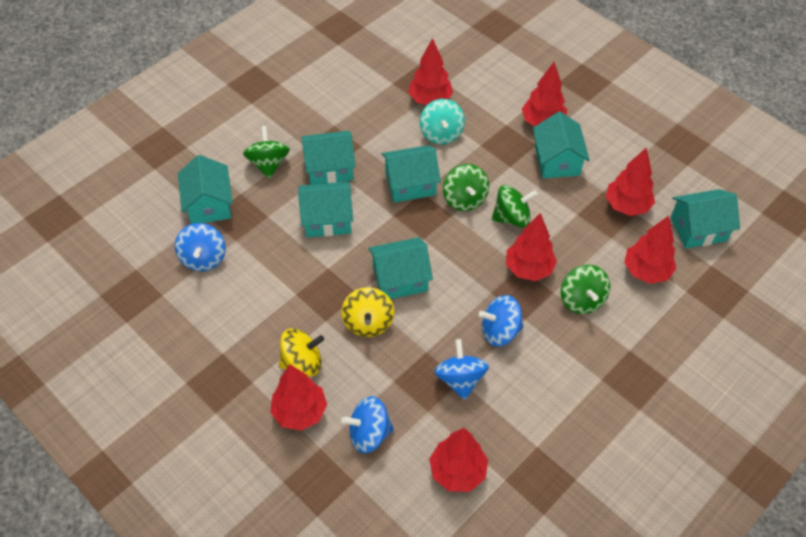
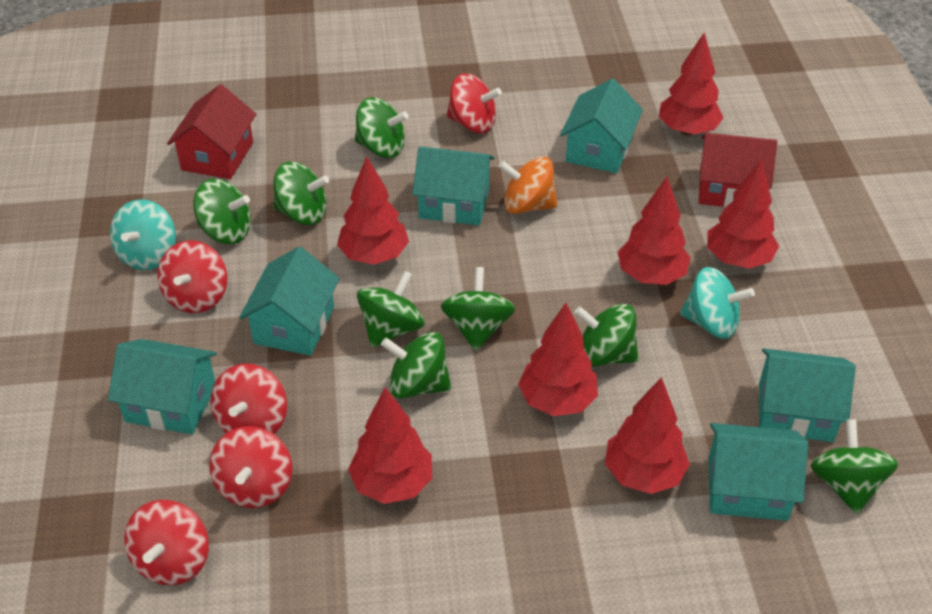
blue spinning top: 4 -> 0
green spinning top: 4 -> 8
orange spinning top: 0 -> 1
red house: 0 -> 2
red spinning top: 0 -> 5
turquoise house: 7 -> 6
turquoise spinning top: 1 -> 2
yellow spinning top: 2 -> 0

